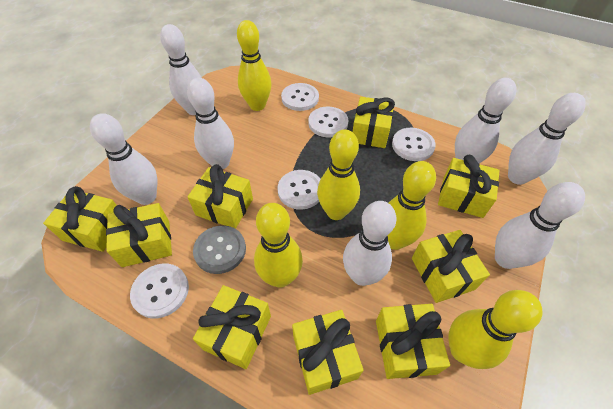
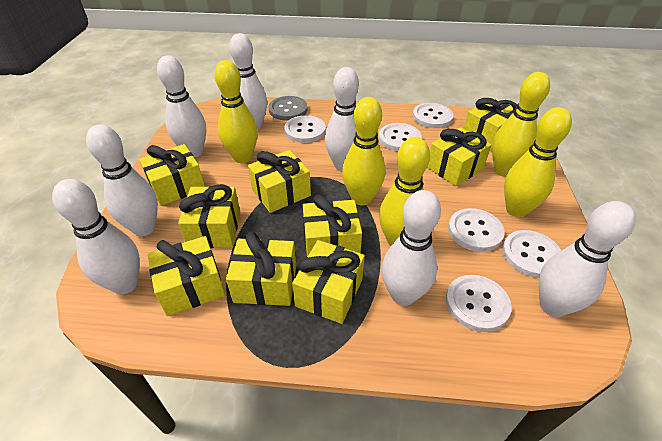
white button: 5 -> 6

